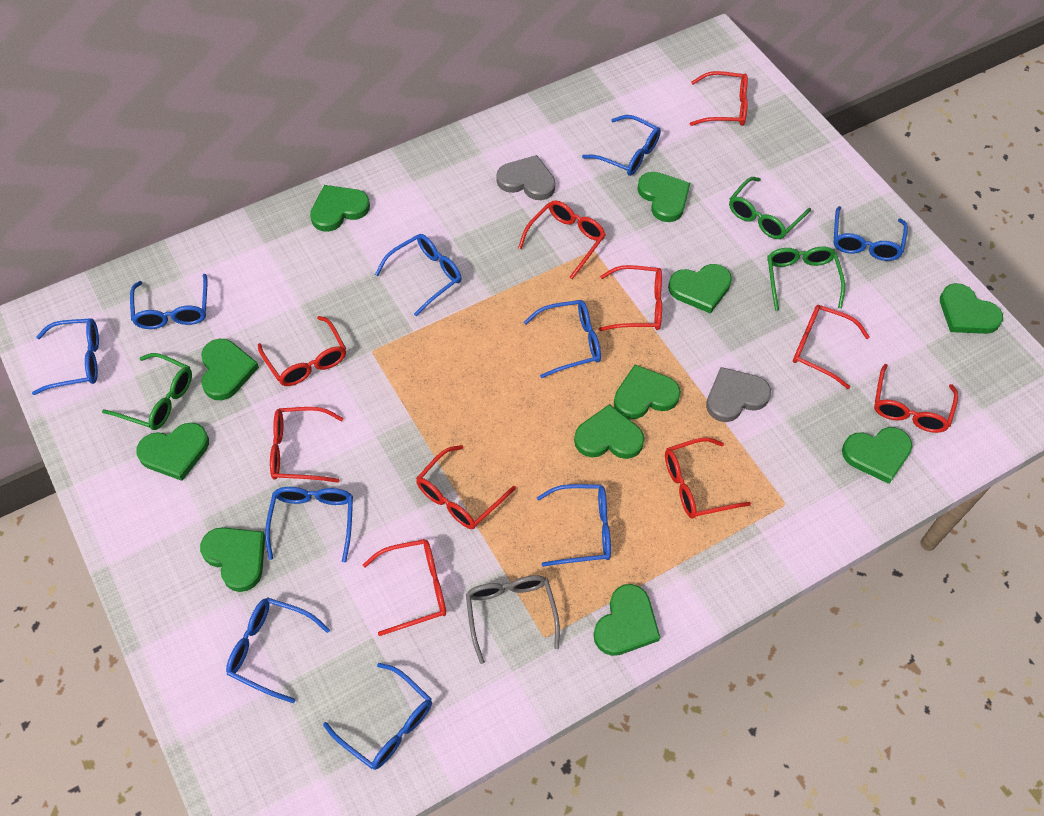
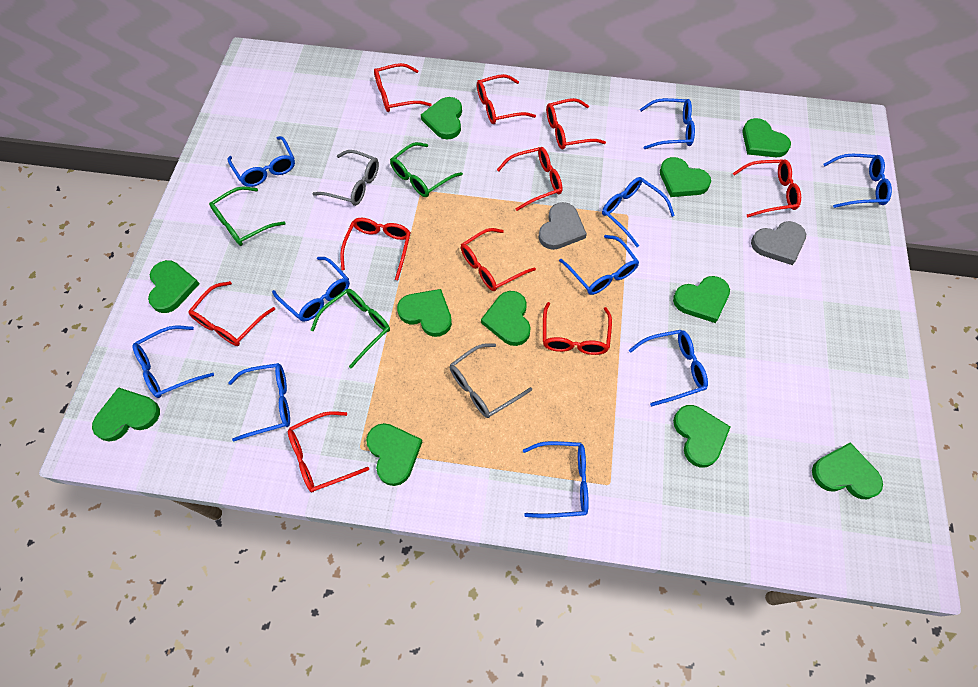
grey glasses: 1 -> 2

